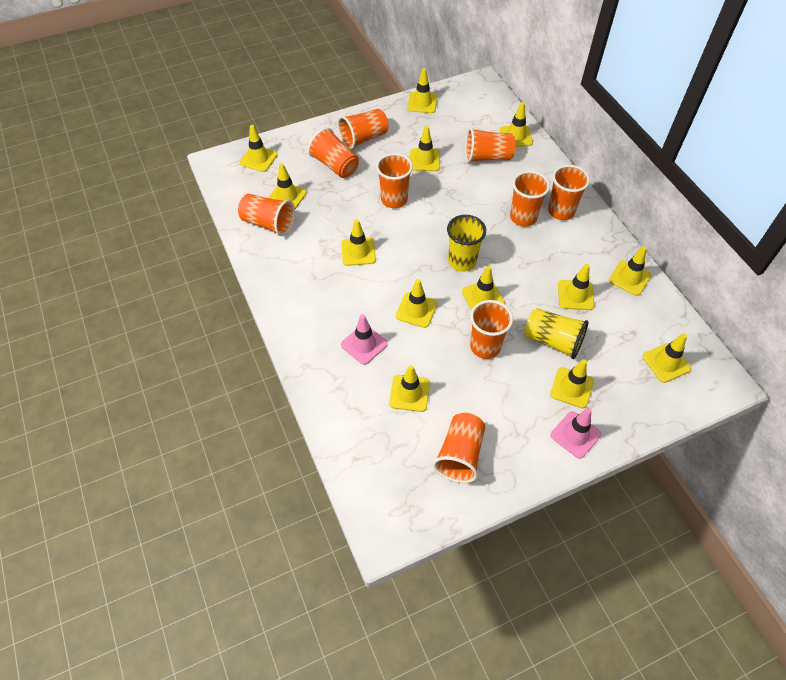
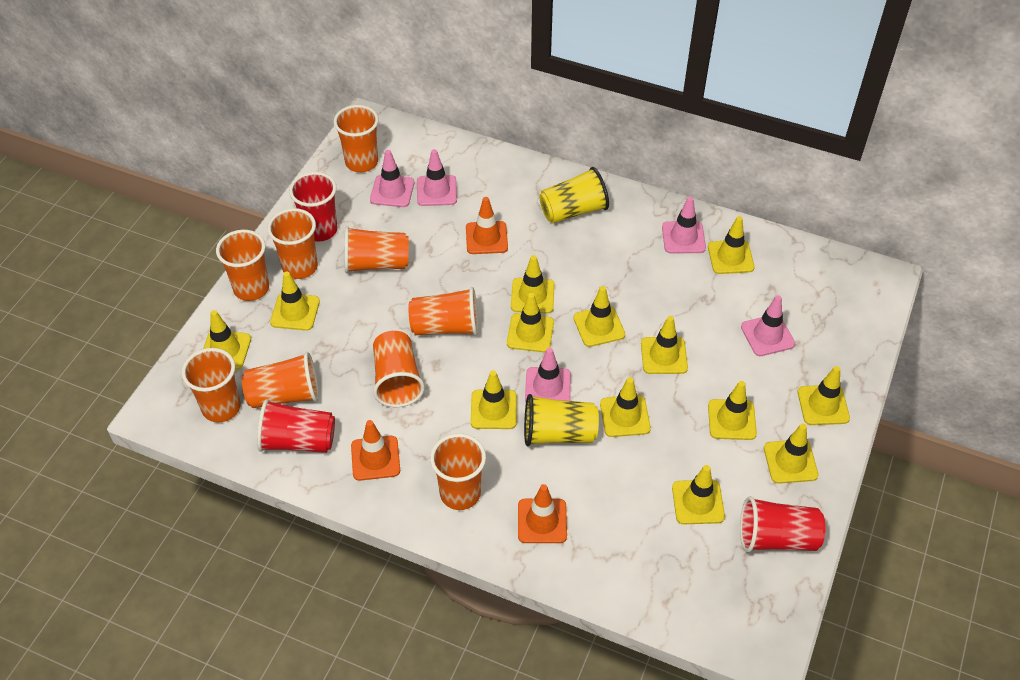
orange traffic cone: 0 -> 3
pink traffic cone: 2 -> 5
red cup: 0 -> 3

